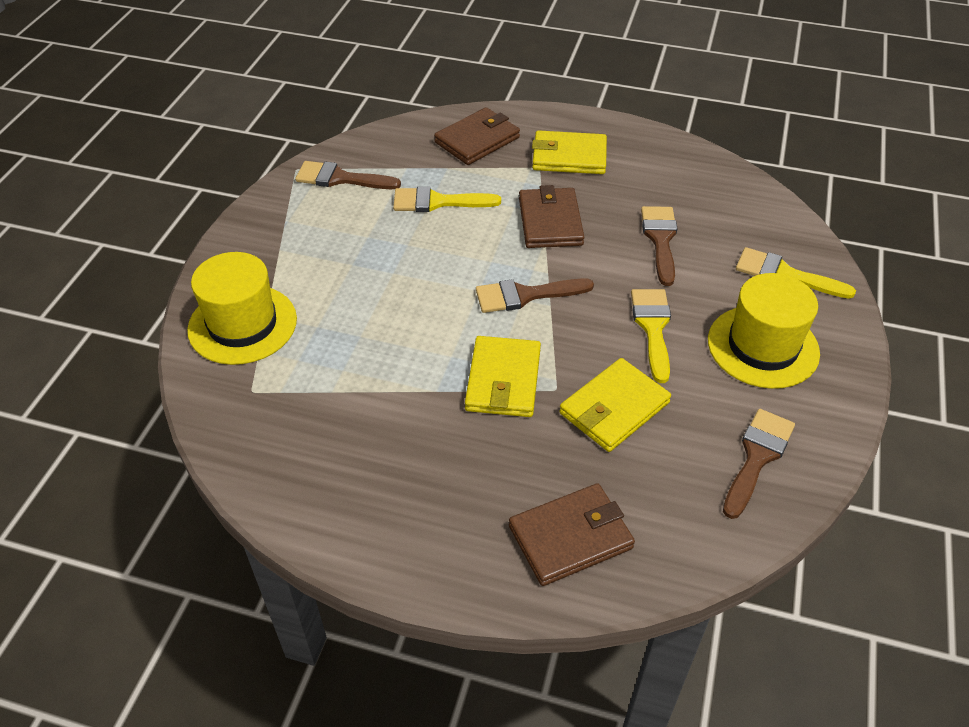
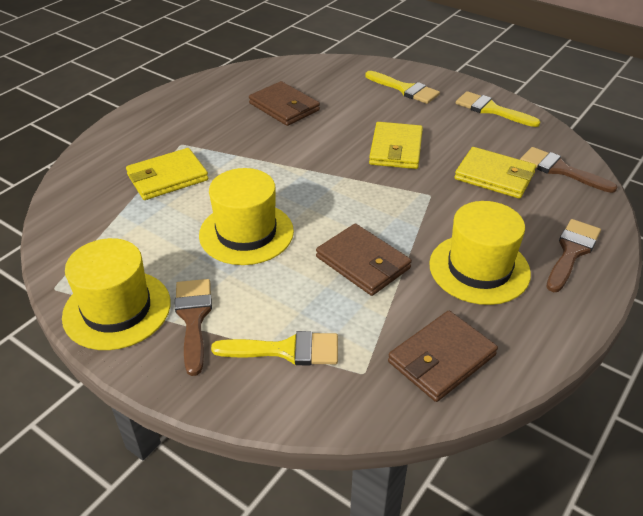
brown brush: 4 -> 3
yellow hat: 2 -> 3

